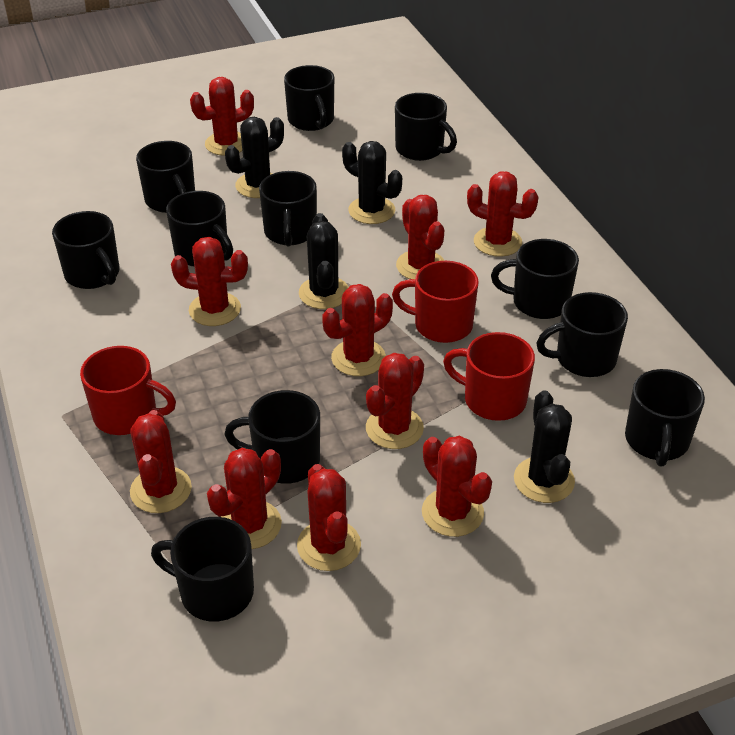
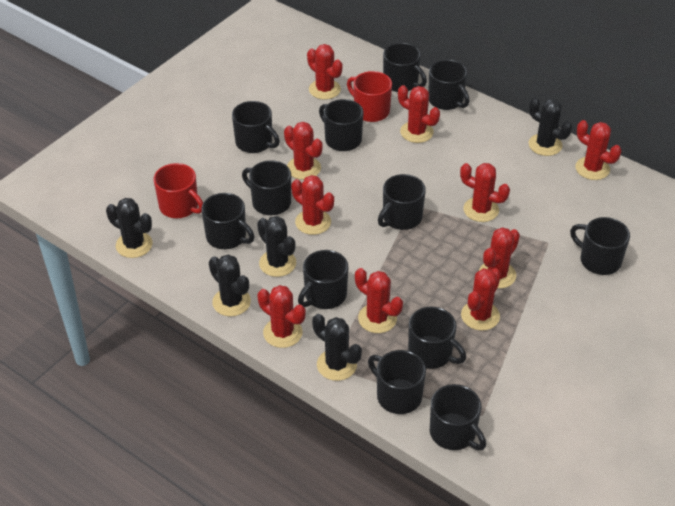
black cactus: 4 -> 5
black mug: 11 -> 12
red mug: 3 -> 2

